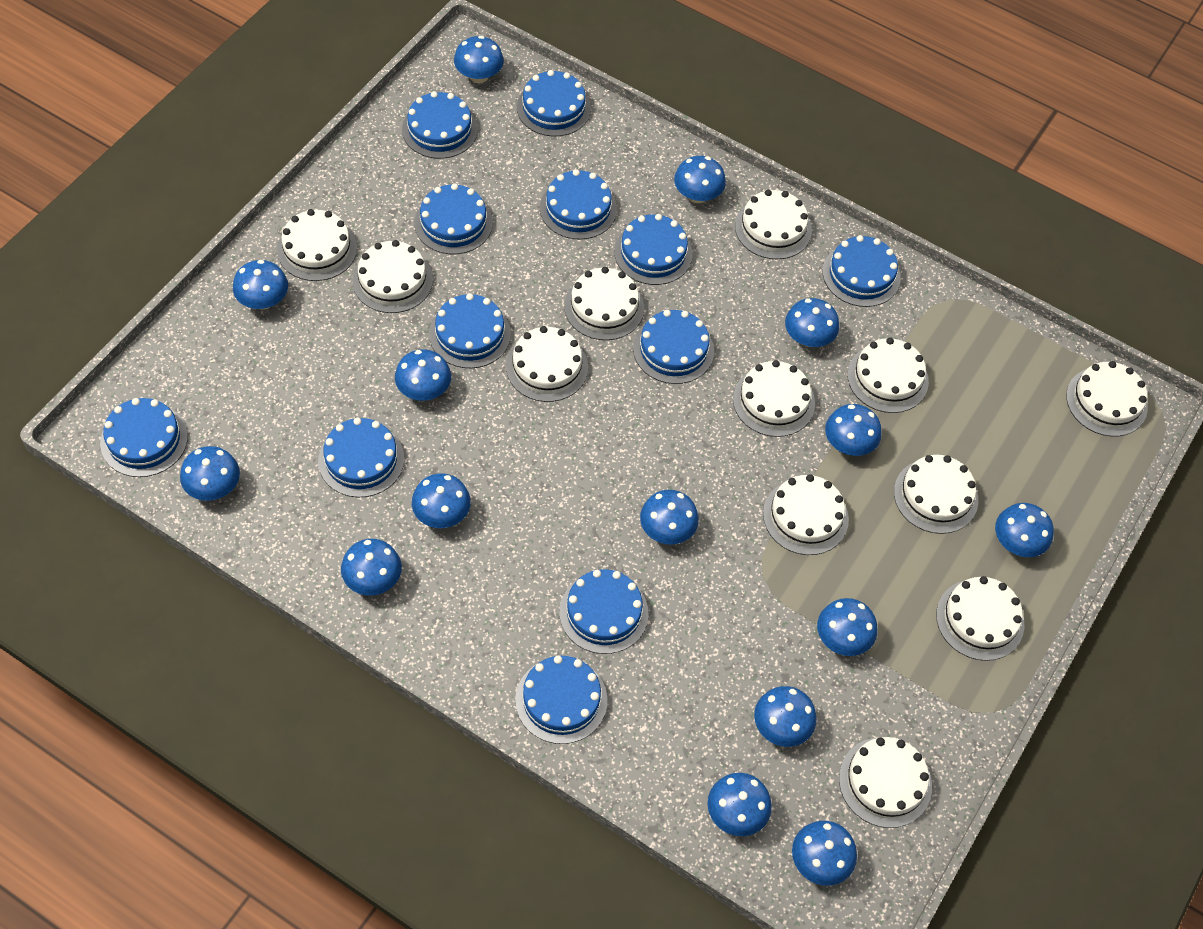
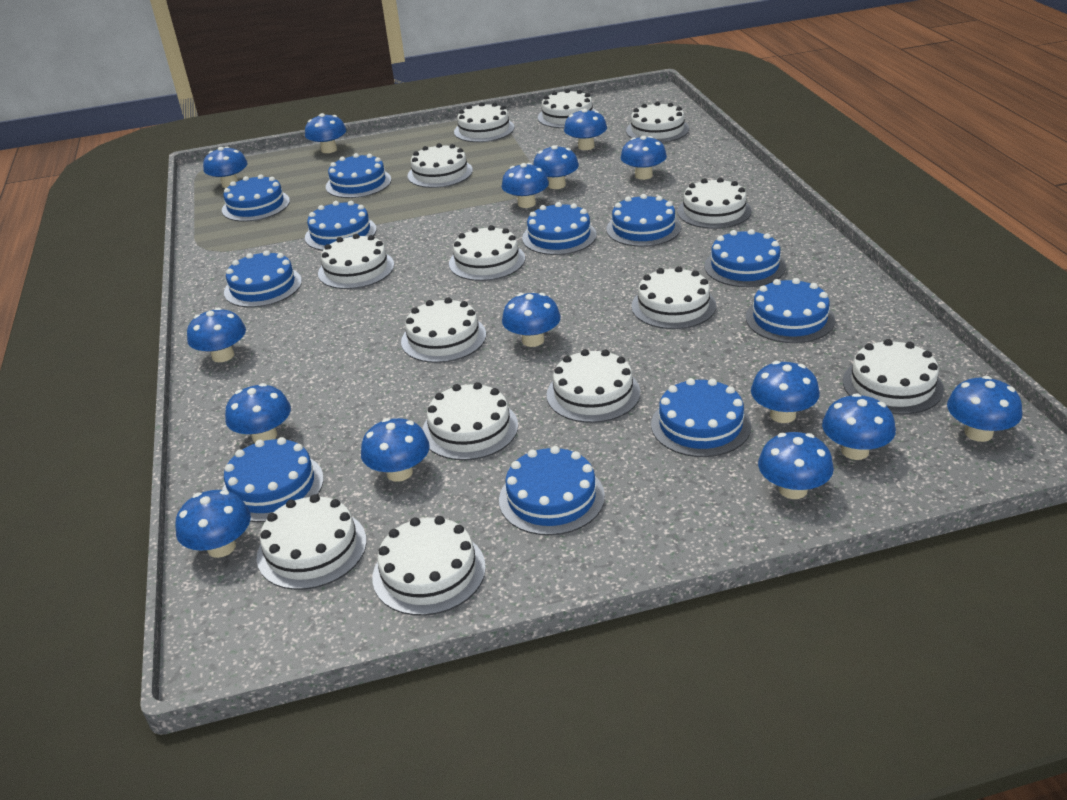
blue cake: 12 -> 11
white cake: 12 -> 14

